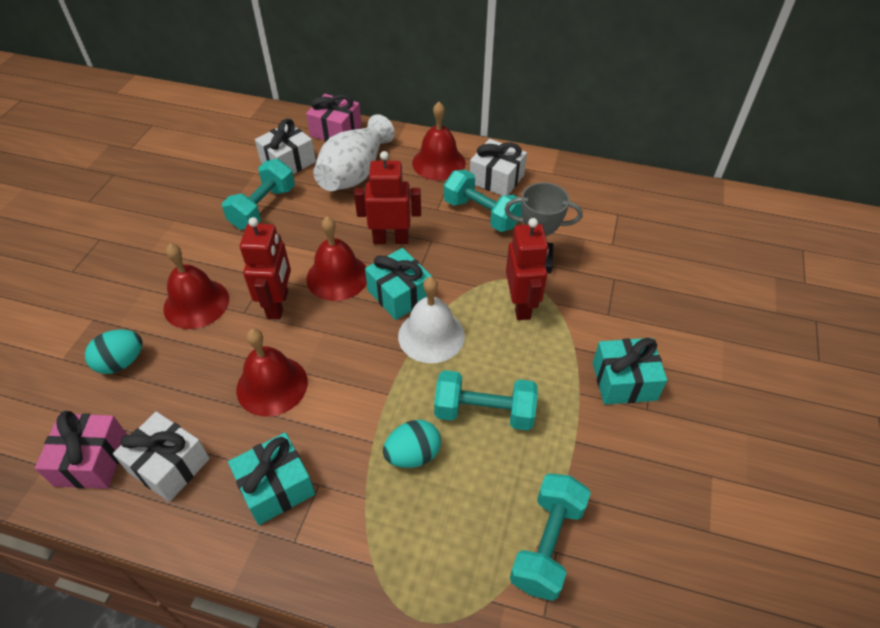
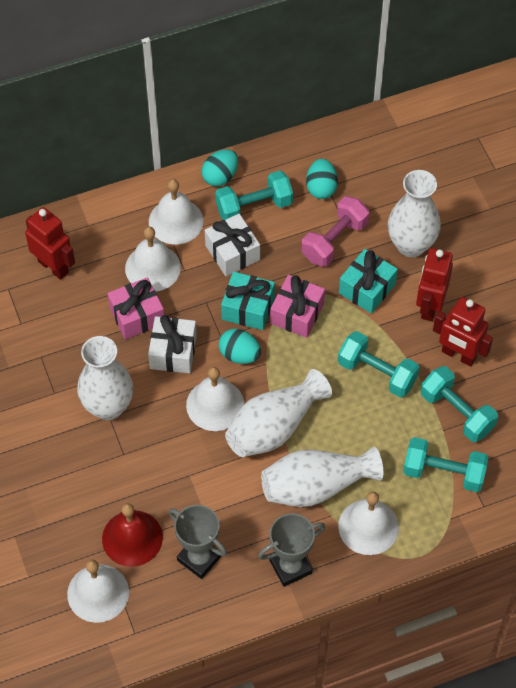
grey trophy: 1 -> 2
pink dumbbell: 0 -> 1
red bell: 4 -> 1
turquoise egg: 2 -> 3
turquoise gift: 3 -> 2
white bell: 1 -> 5
white gift: 3 -> 2
white vase: 1 -> 4

